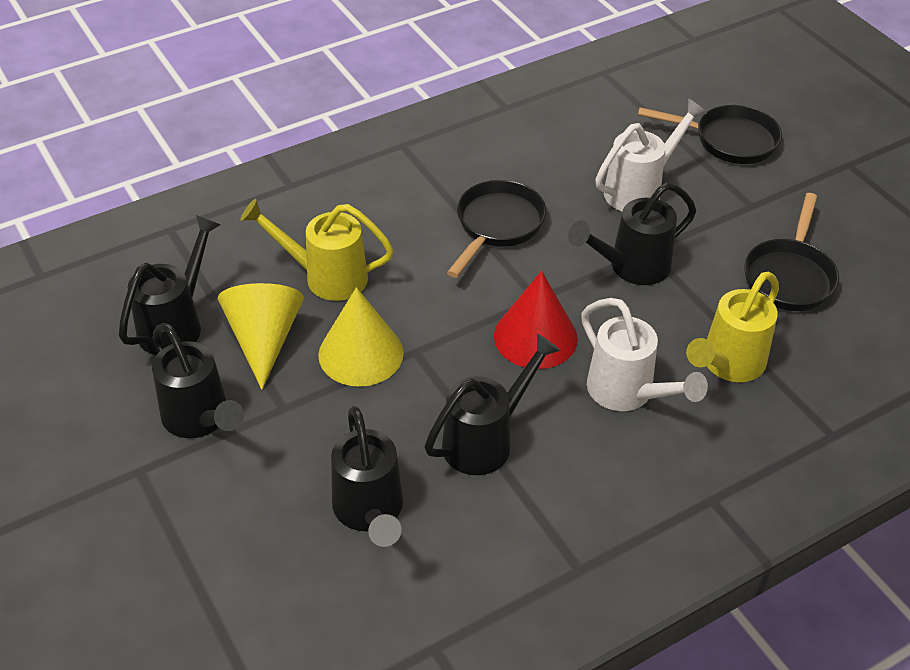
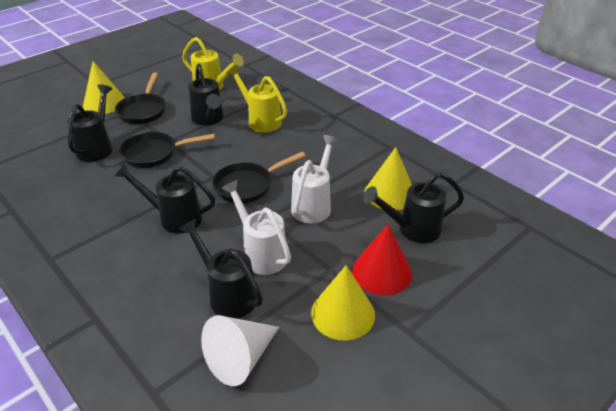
white cone: 0 -> 1
yellow cone: 2 -> 3

